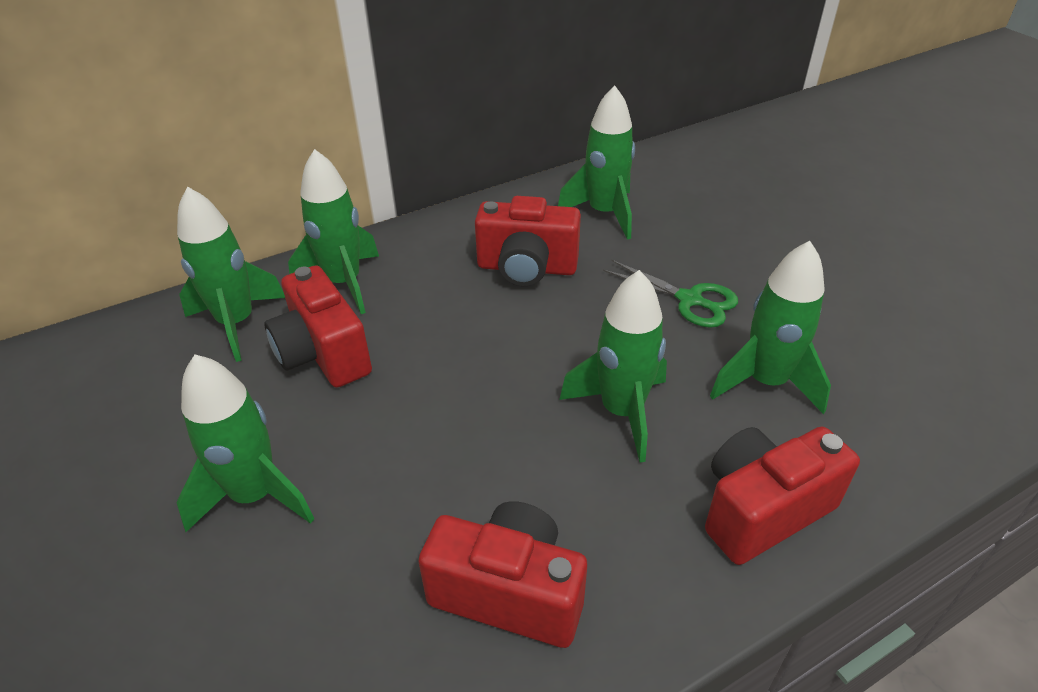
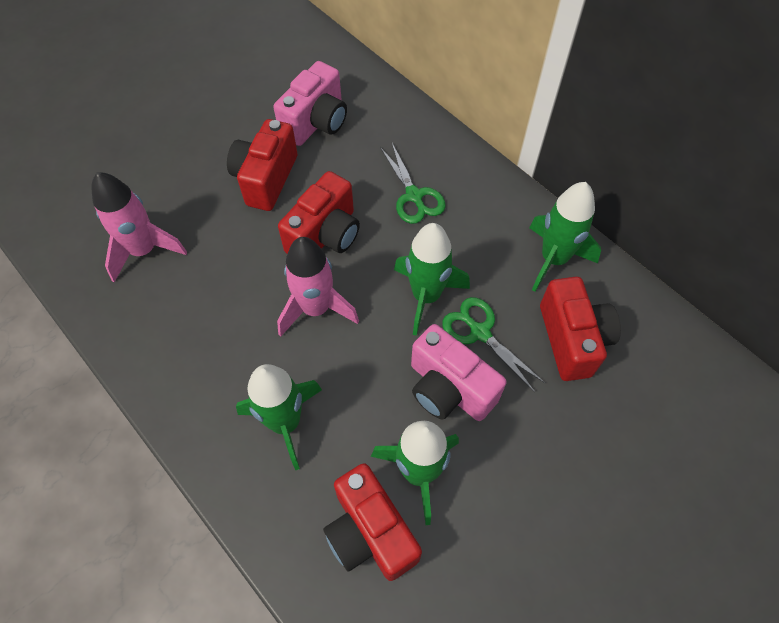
green rocket: 6 -> 4
green scissors: 1 -> 2
pink camera: 0 -> 2
pink rocket: 0 -> 2

